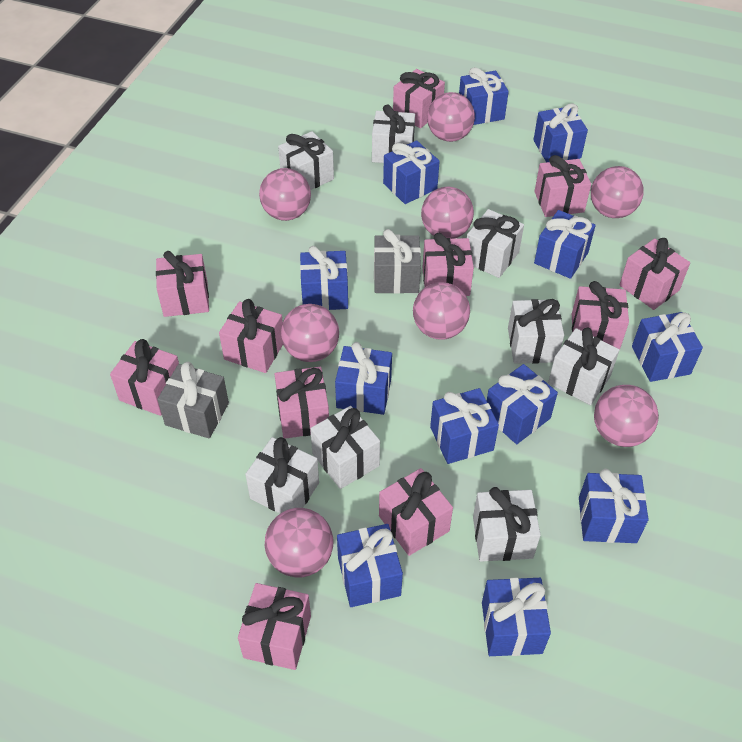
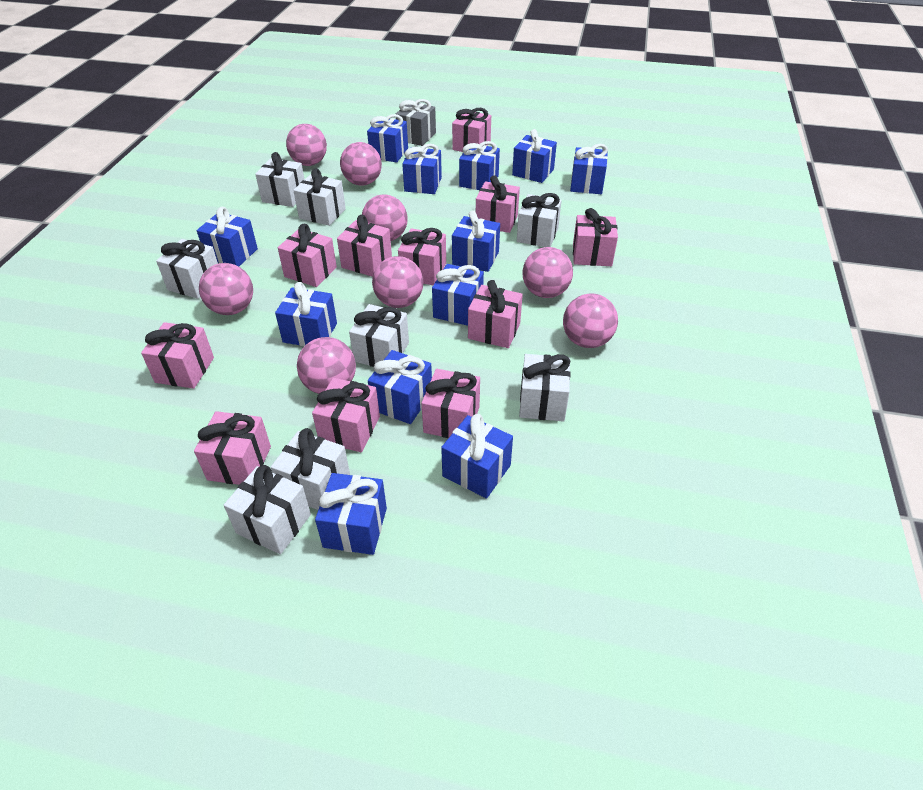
grey gift: 2 -> 1

